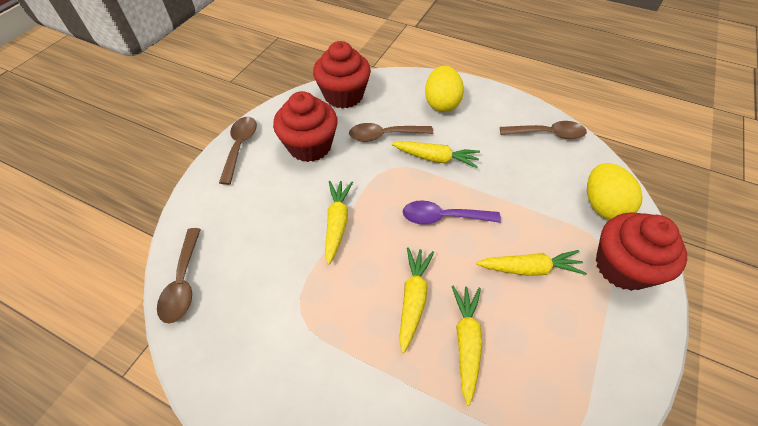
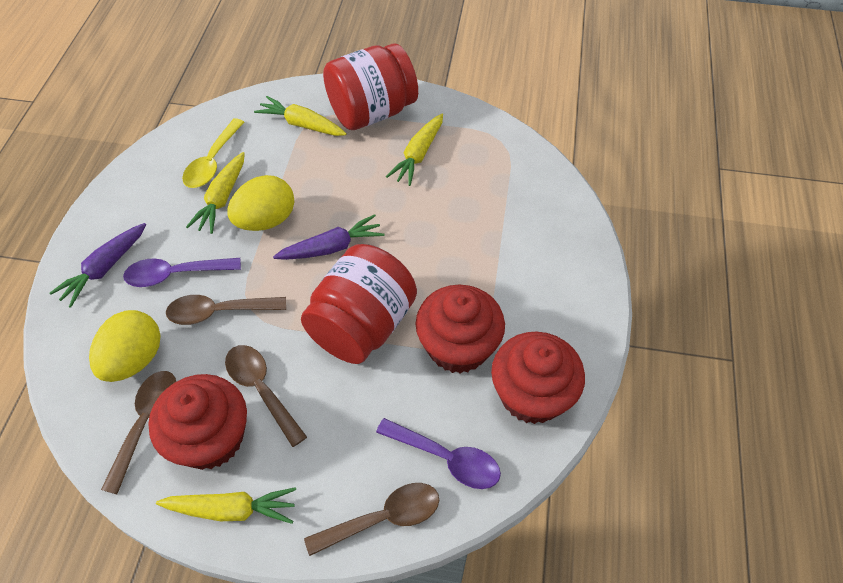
purple carrot: 0 -> 2
purple spoon: 1 -> 2
red jar: 0 -> 2
yellow carrot: 5 -> 4
yellow spoon: 0 -> 1

